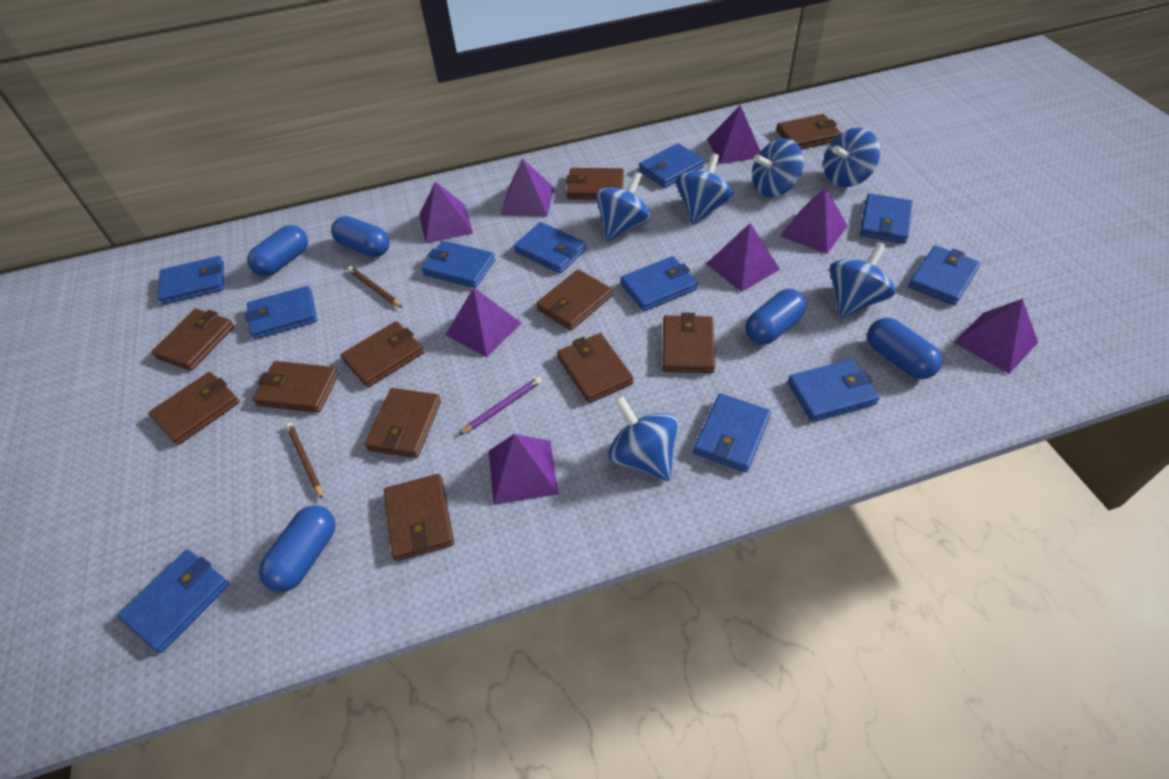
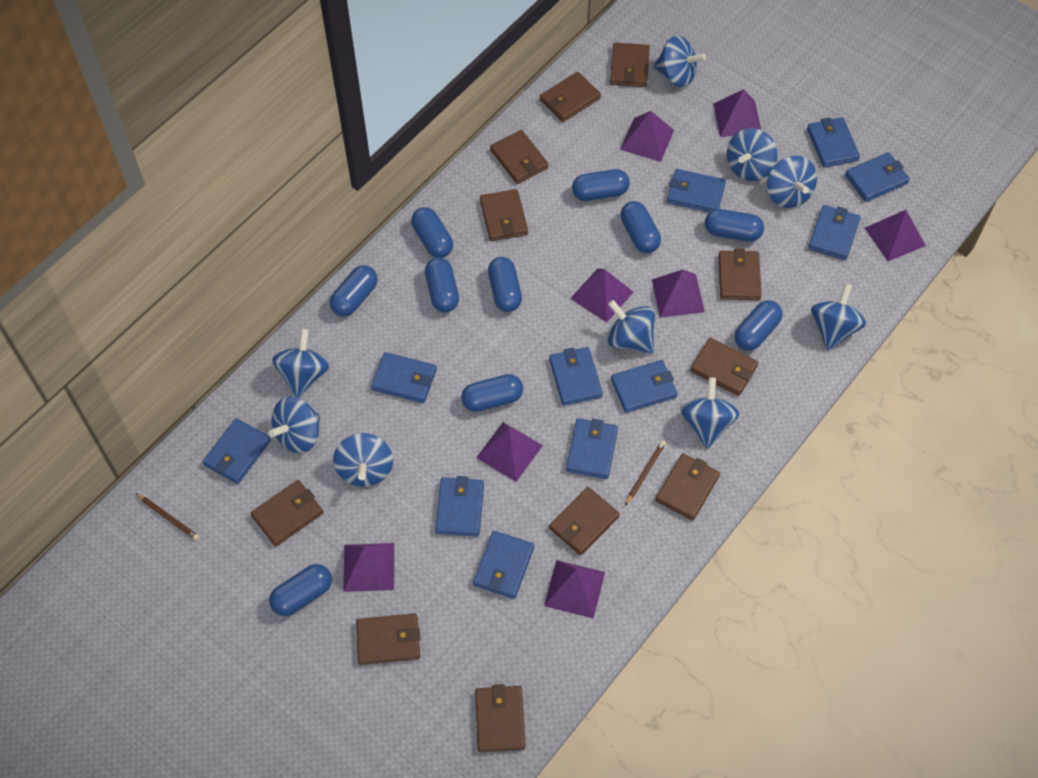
blue capsule: 5 -> 10
blue spinning top: 6 -> 9
purple pencil: 1 -> 0

